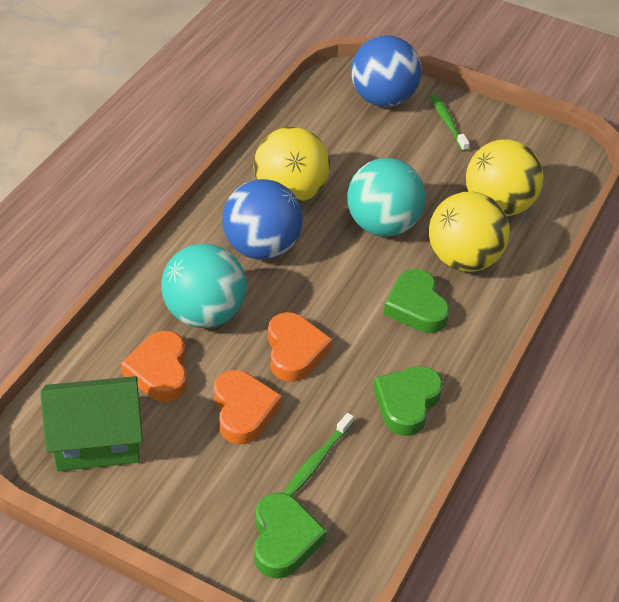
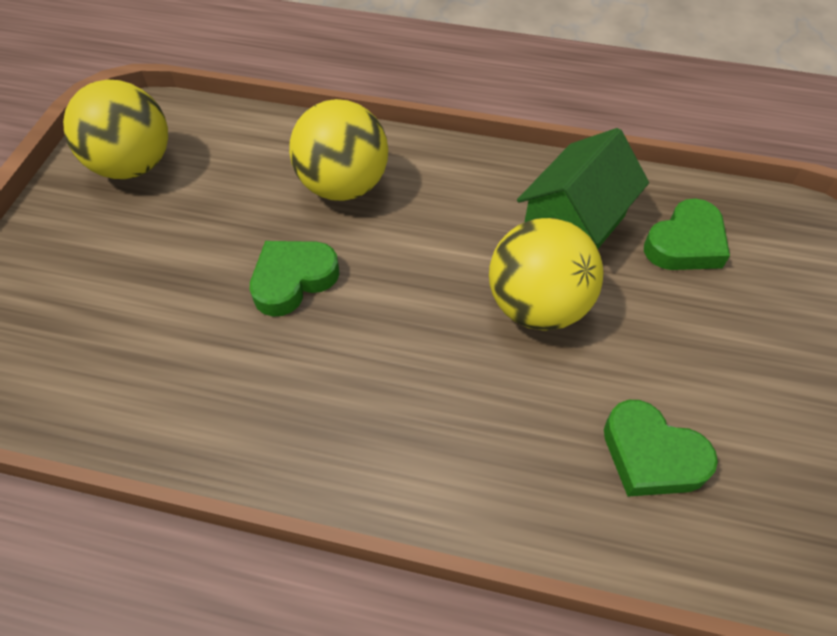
blue ball: 2 -> 0
green toothbrush: 2 -> 0
orange heart: 3 -> 0
turquoise ball: 2 -> 0

